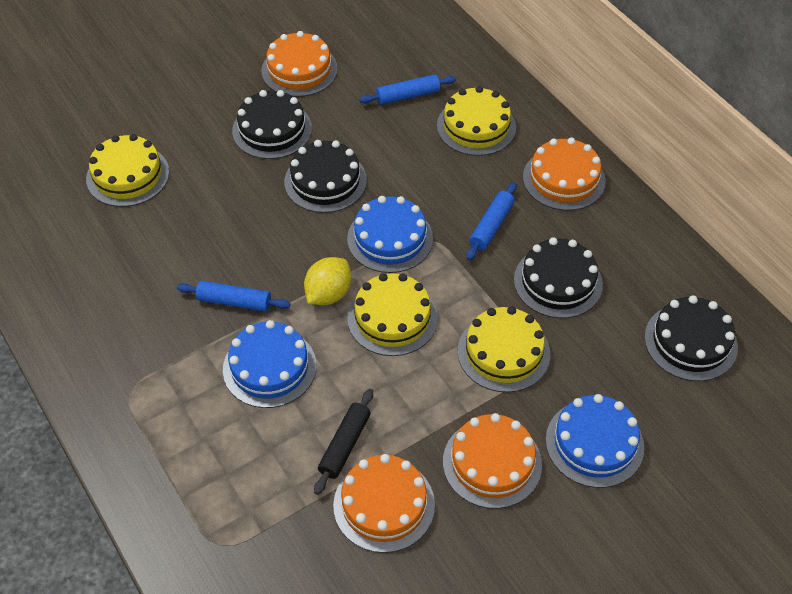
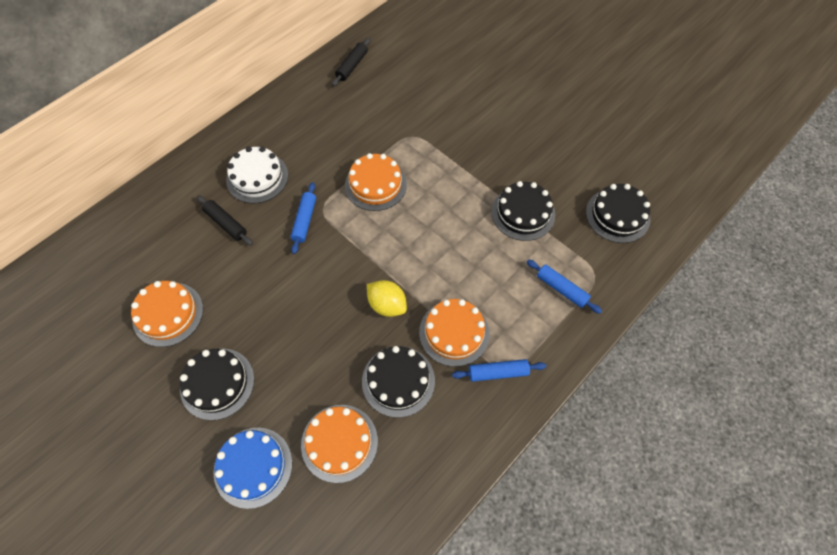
black rolling pin: 1 -> 2
blue cake: 3 -> 1
white cake: 0 -> 1
yellow cake: 4 -> 0

